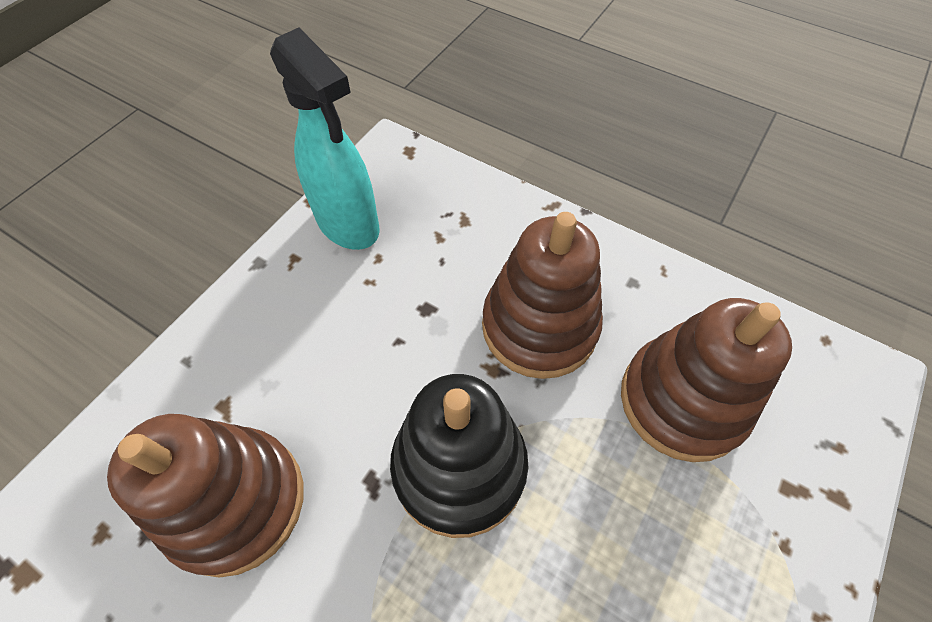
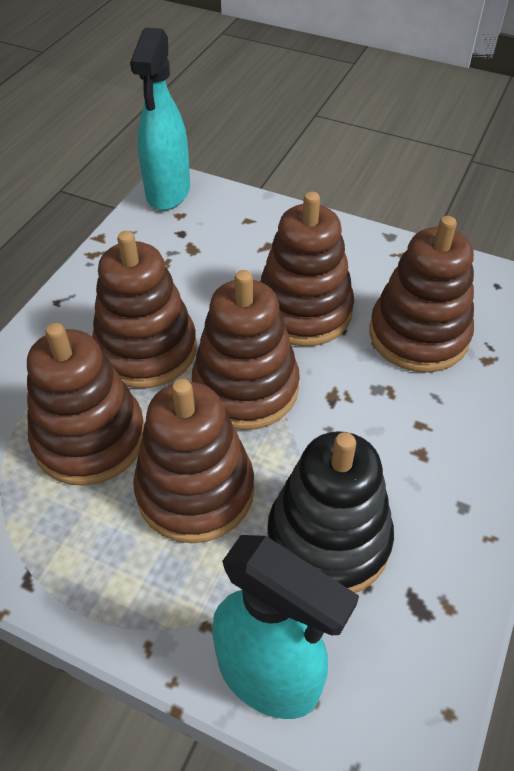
brown stacking toy: 3 -> 6
turquoise spray bottle: 1 -> 2

